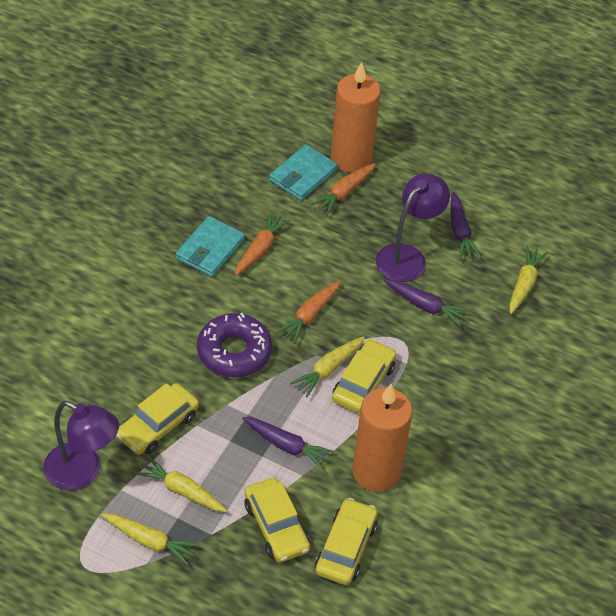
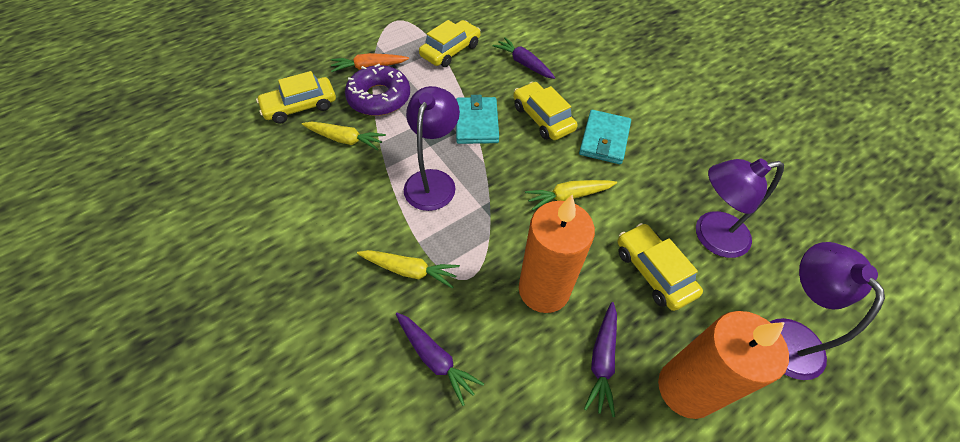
orange carrot: 3 -> 1
purple lamp: 2 -> 3
yellow carrot: 4 -> 3

